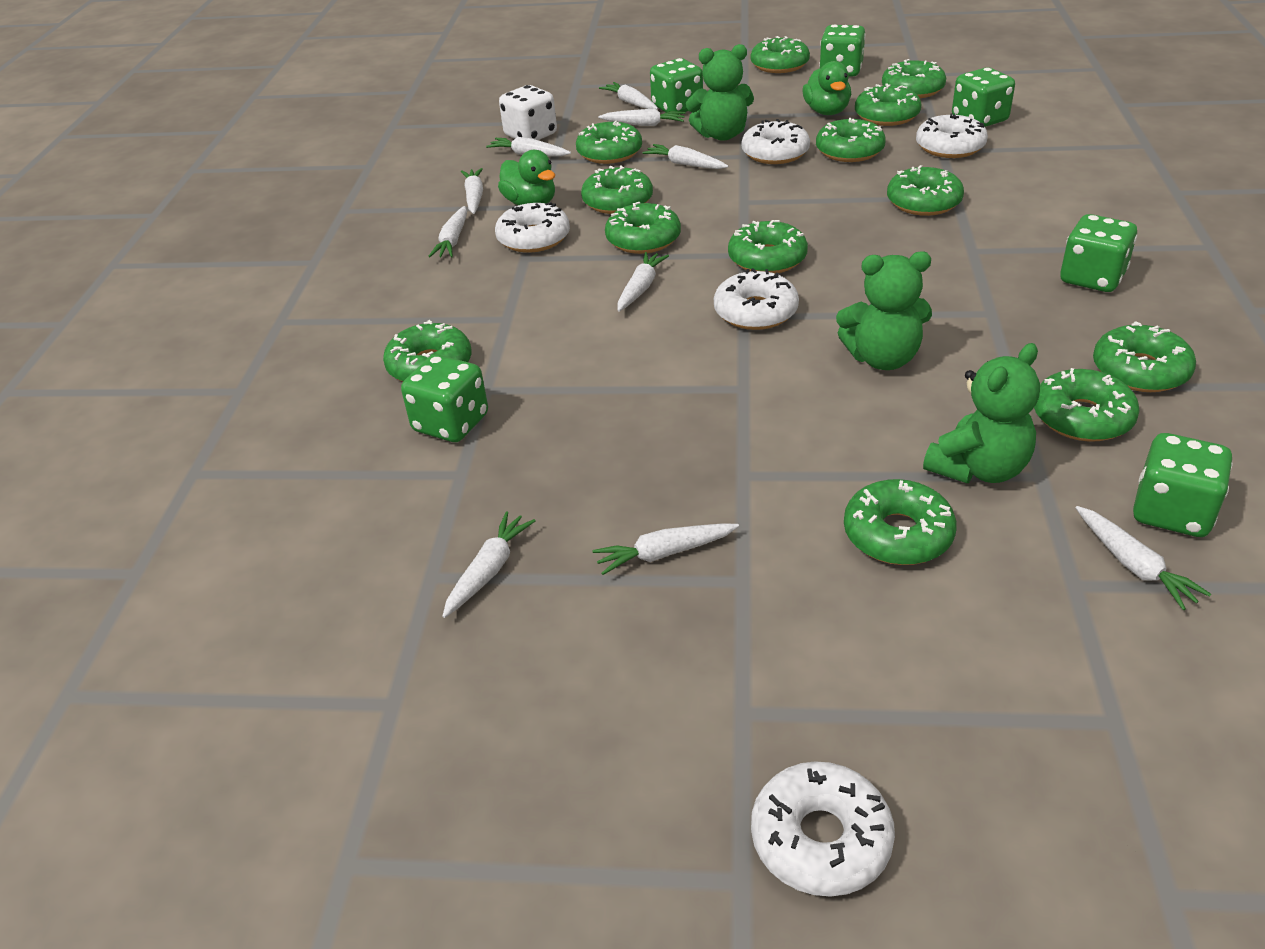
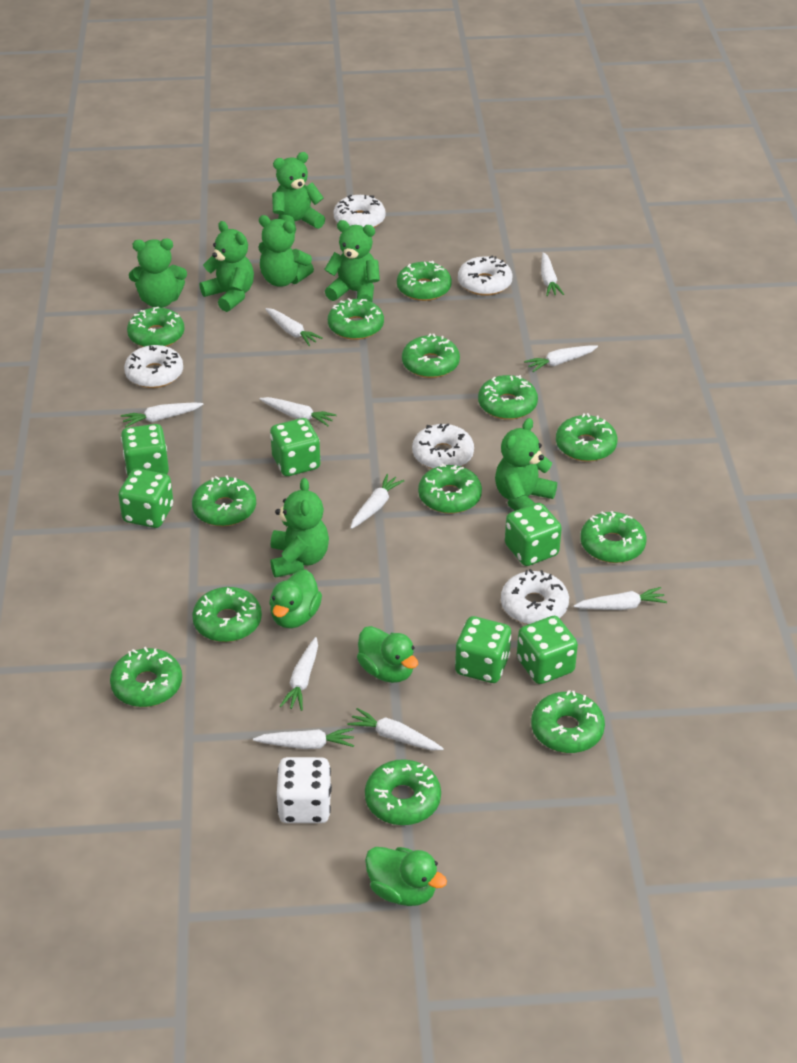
green duck: 2 -> 3
green teddy bear: 3 -> 7

